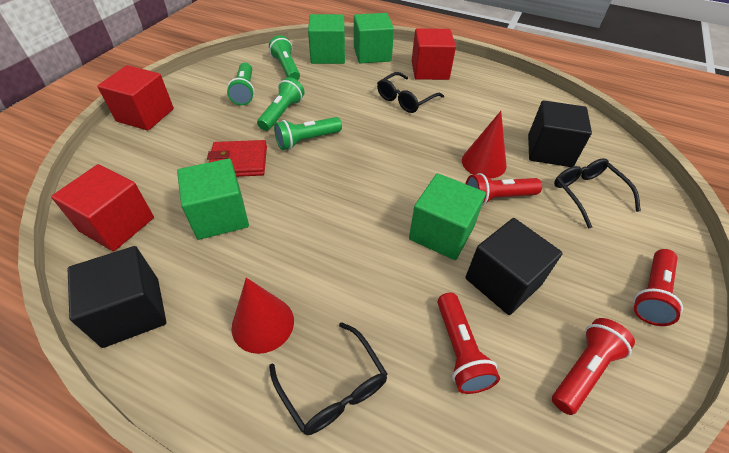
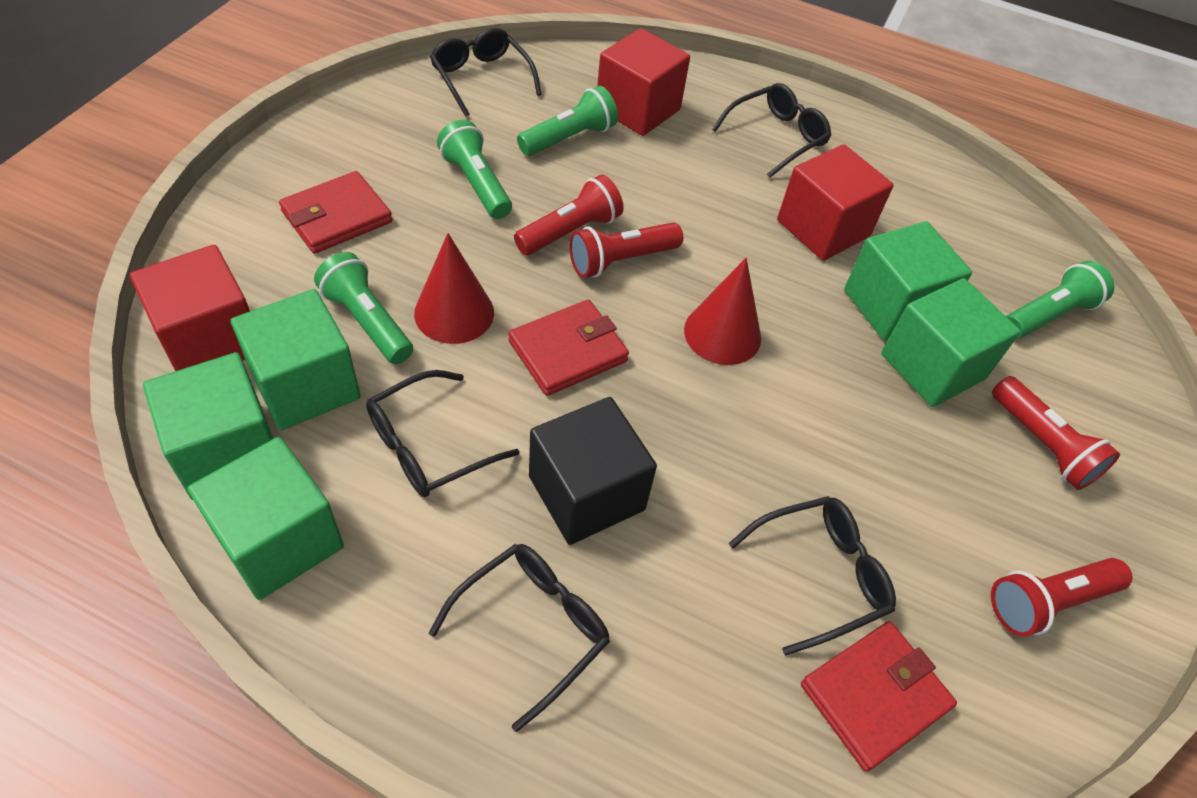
black cube: 3 -> 1
black glasses: 3 -> 5
green cube: 4 -> 5
red wallet: 1 -> 3

